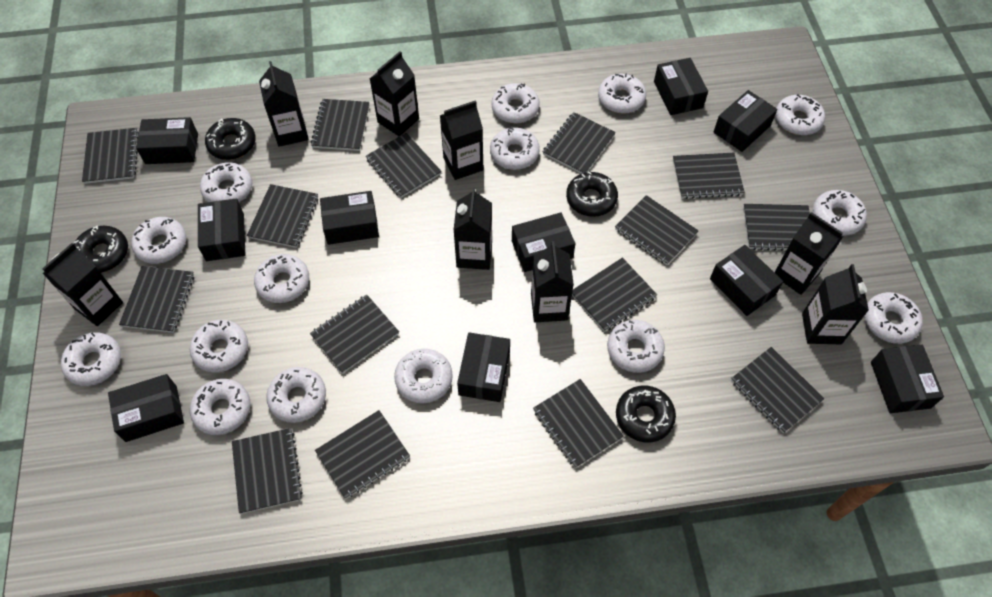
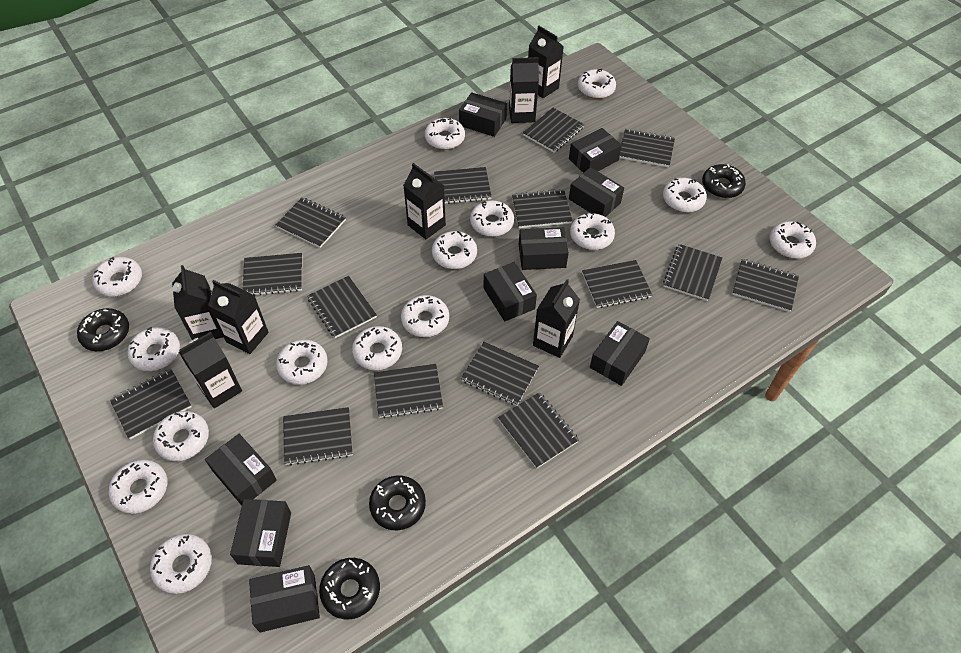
black box: 10 -> 9
black carton: 8 -> 7

